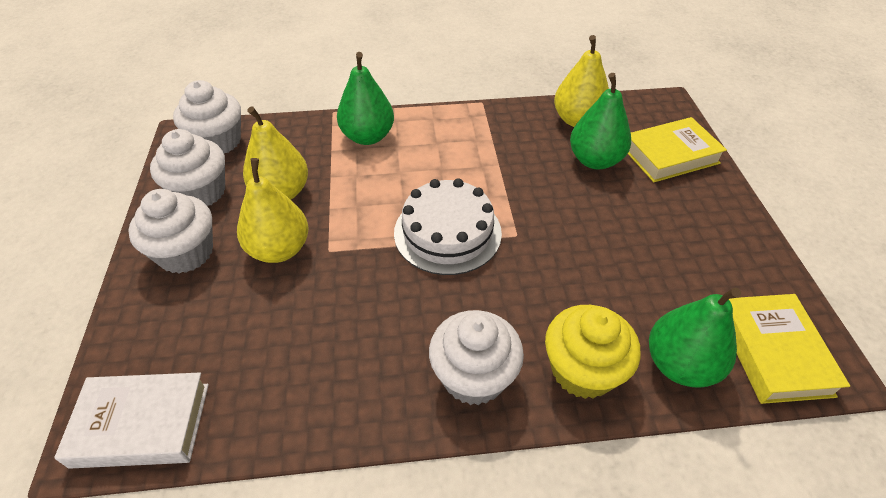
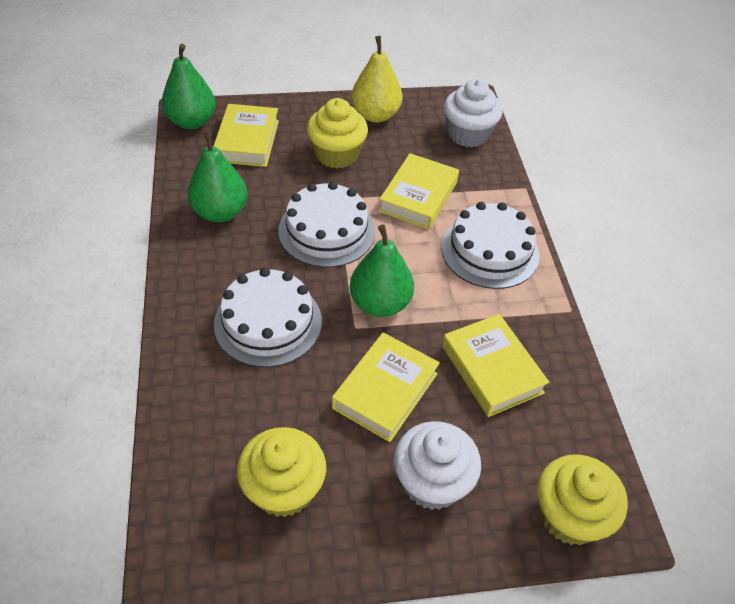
white book: 1 -> 0
white cake: 1 -> 3
white cupcake: 4 -> 2
yellow book: 2 -> 4
yellow cupcake: 1 -> 3
yellow pear: 3 -> 1

